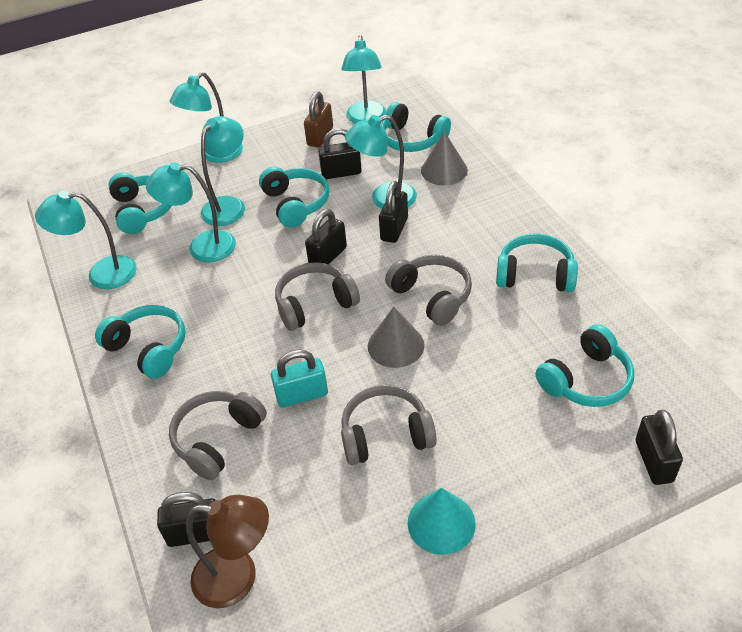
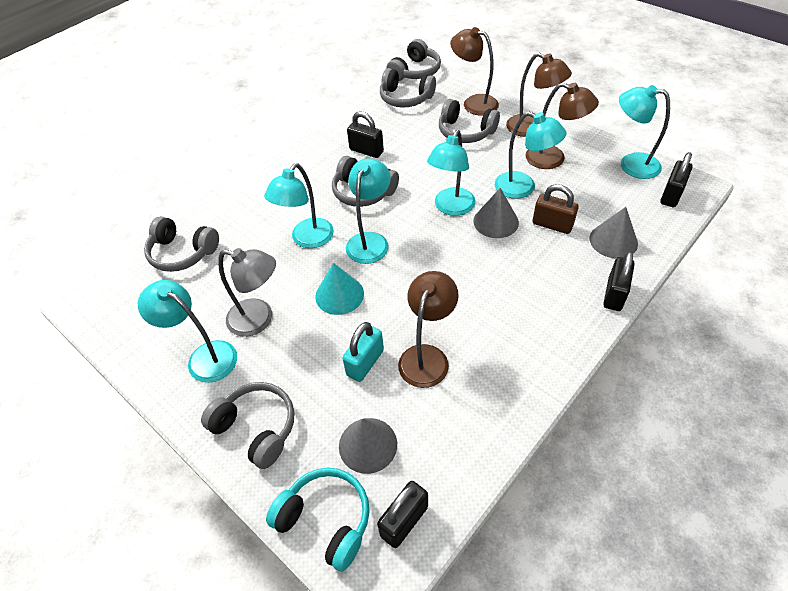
black padlock: 5 -> 4
brown lamp: 1 -> 4
grey cone: 2 -> 3
grey headphones: 4 -> 6
grey lamp: 0 -> 1
turquoise headphones: 6 -> 1

